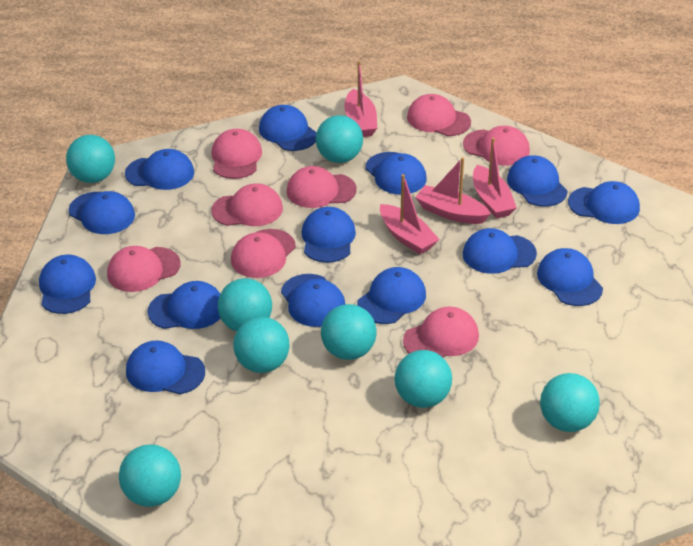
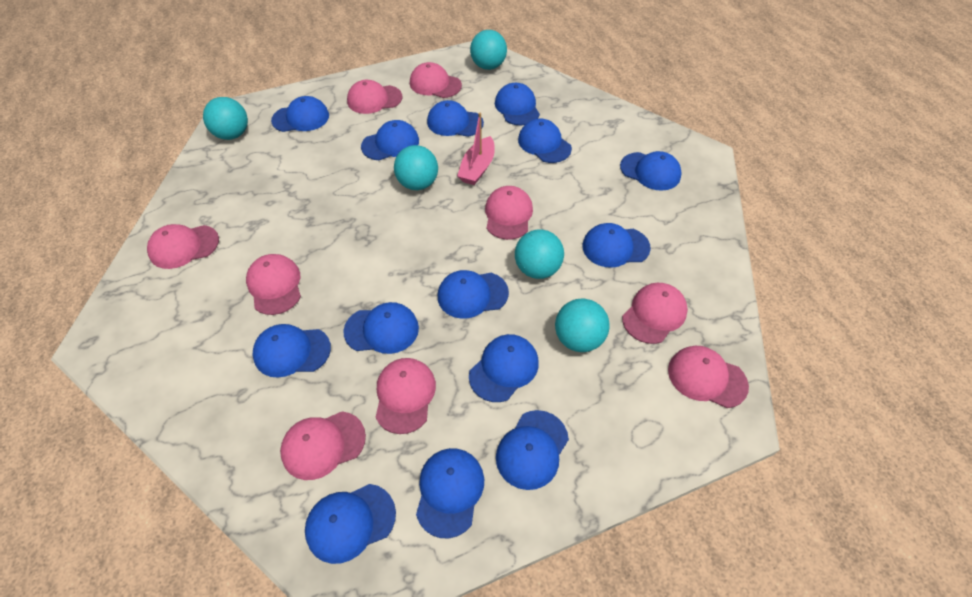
pink boat: 4 -> 1
pink cap: 8 -> 9
turquoise ball: 8 -> 5

